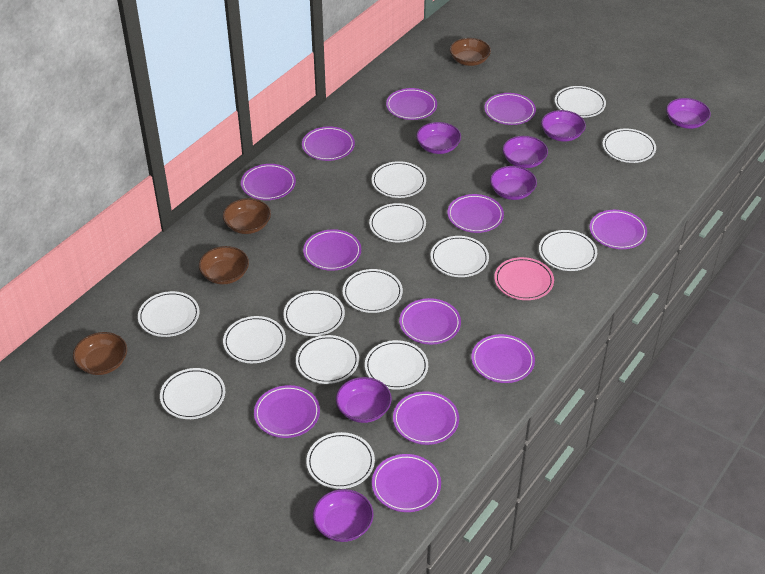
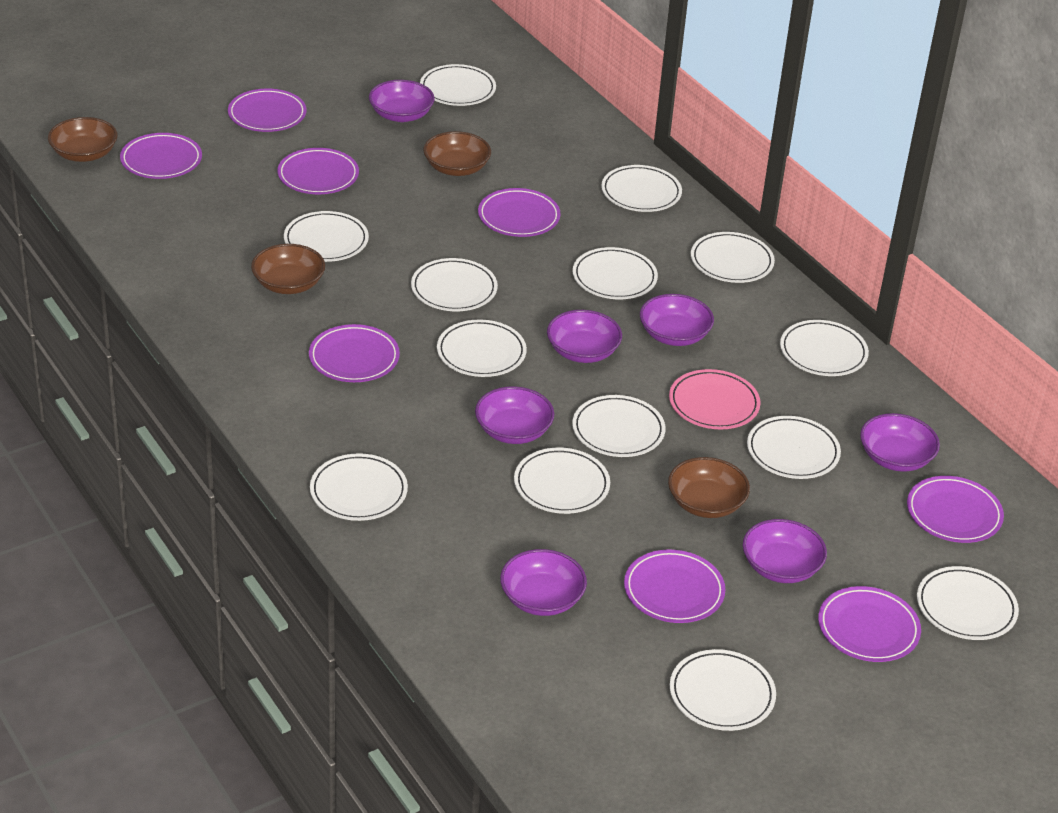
purple plate: 12 -> 8

